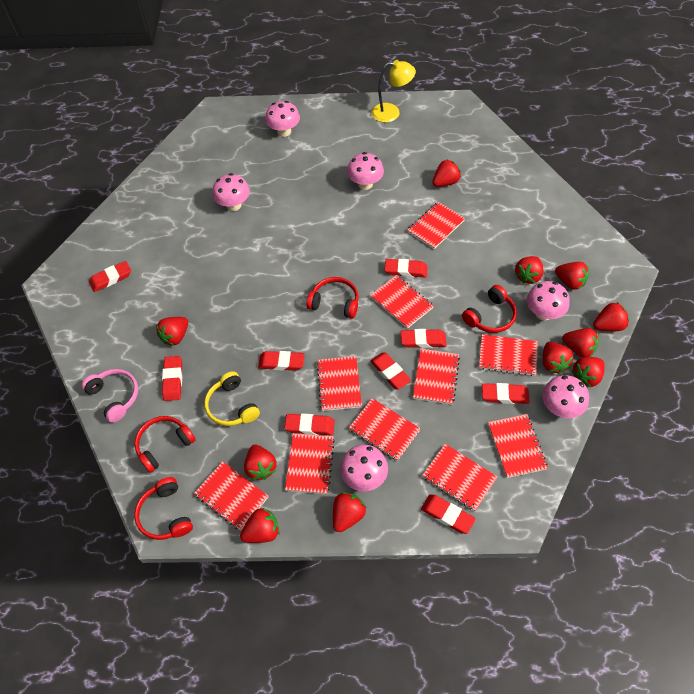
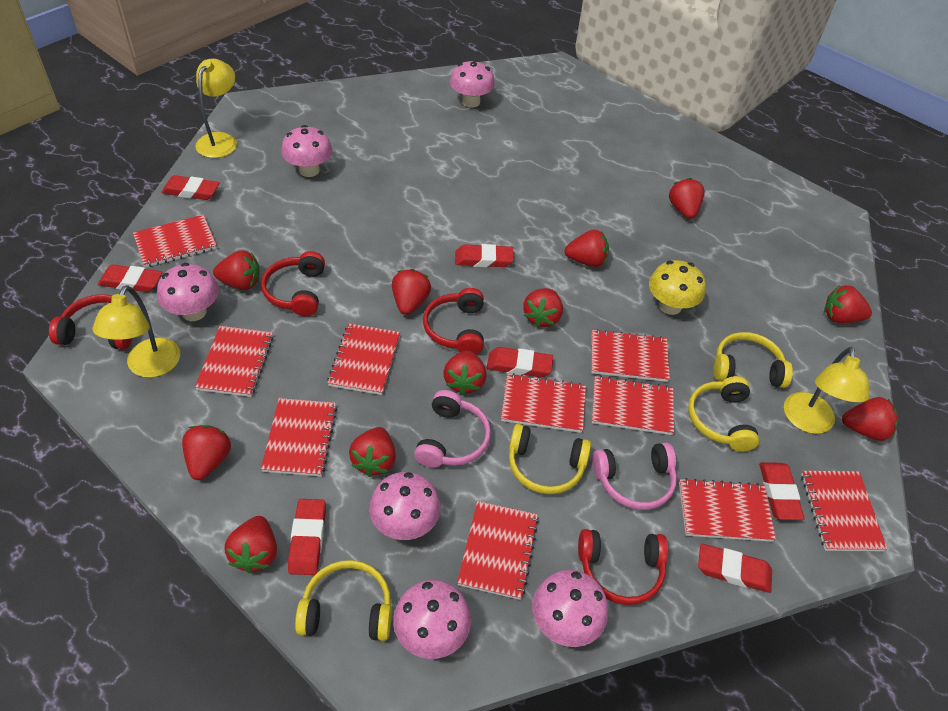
pink headphones: 1 -> 2
red eraser: 9 -> 7
yellow headphones: 1 -> 4
yellow lamp: 1 -> 3
yellow mushroom: 0 -> 1

